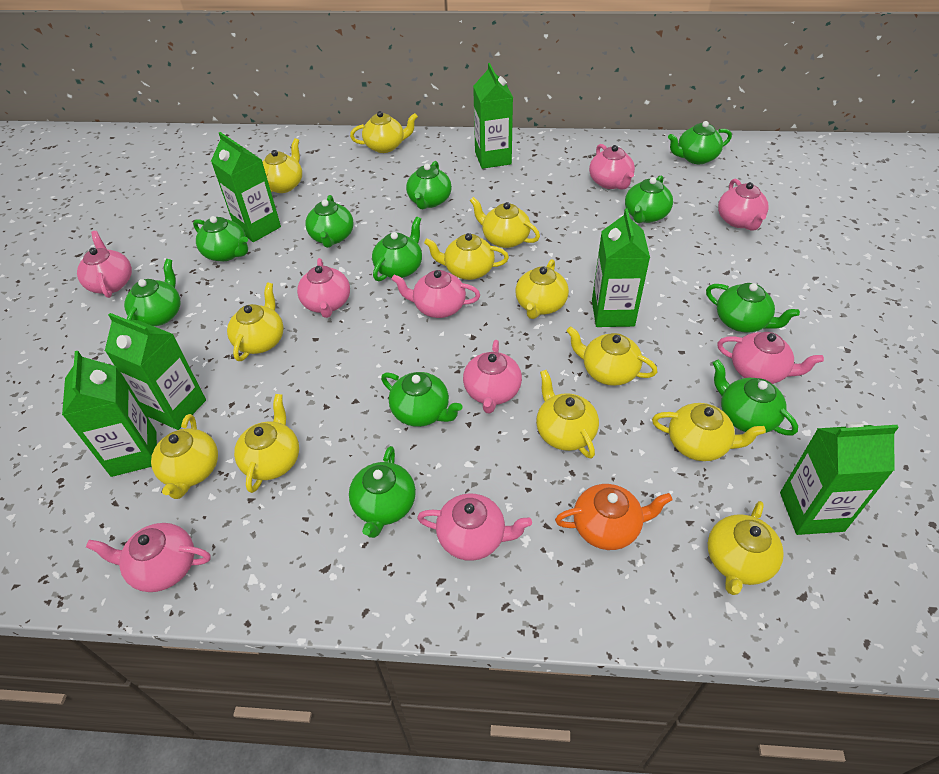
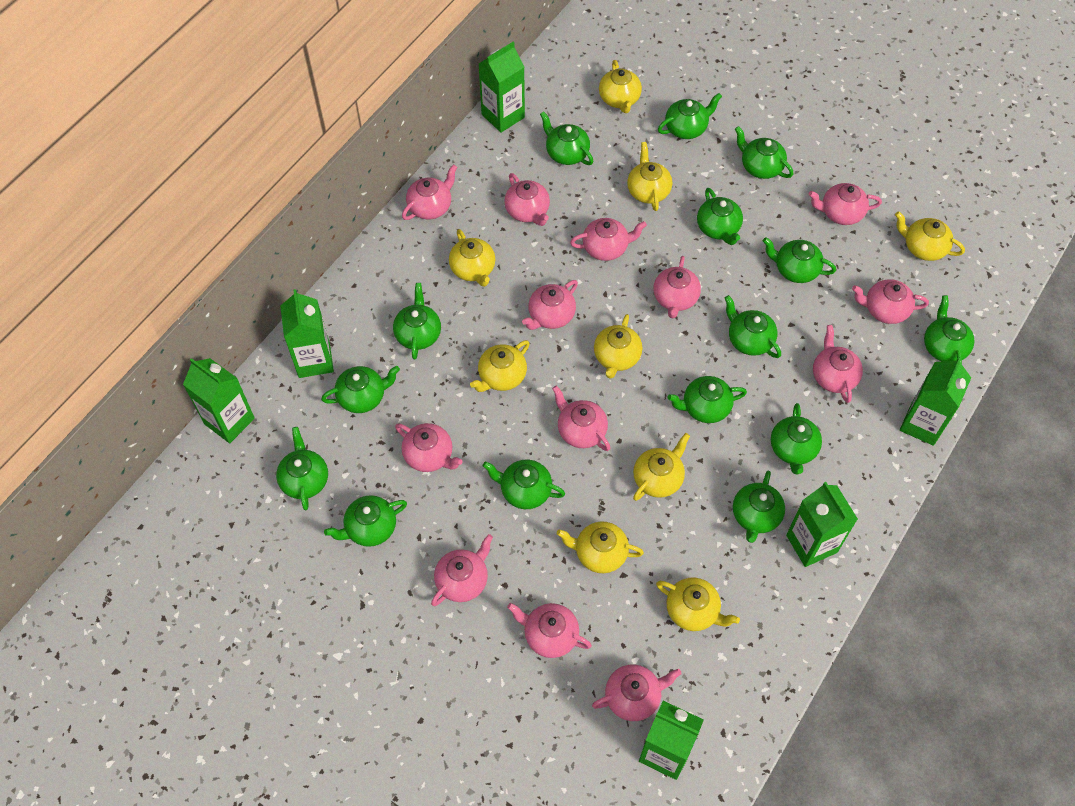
green teapot: 11 -> 15
orange teapot: 1 -> 0
pink teapot: 9 -> 13
yellow teapot: 12 -> 9

